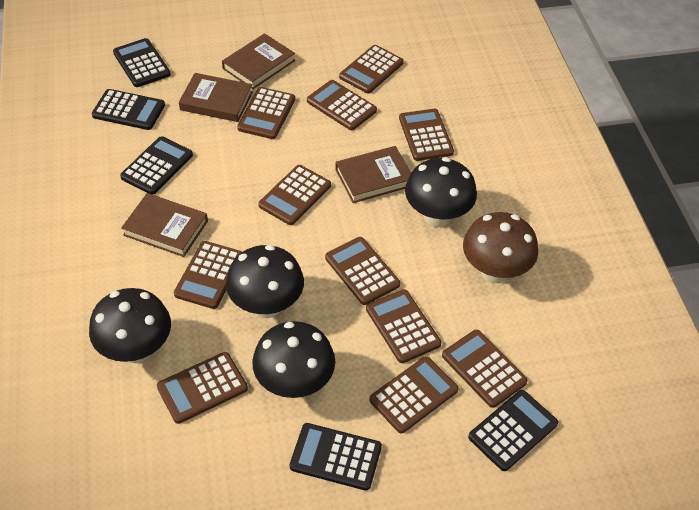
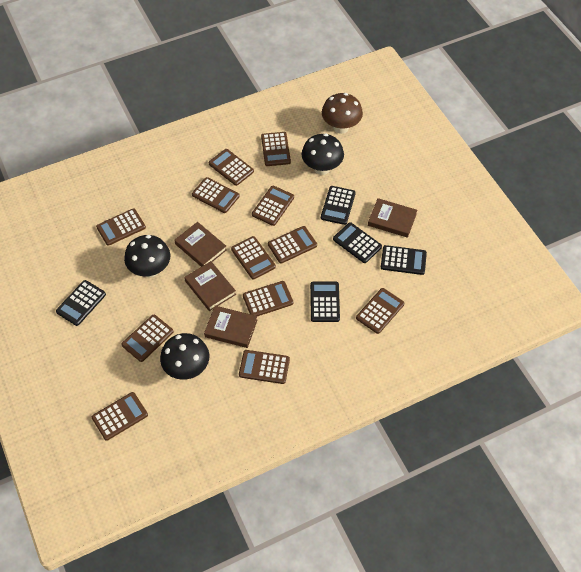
black mushroom: 4 -> 3
brown calculator: 11 -> 12

